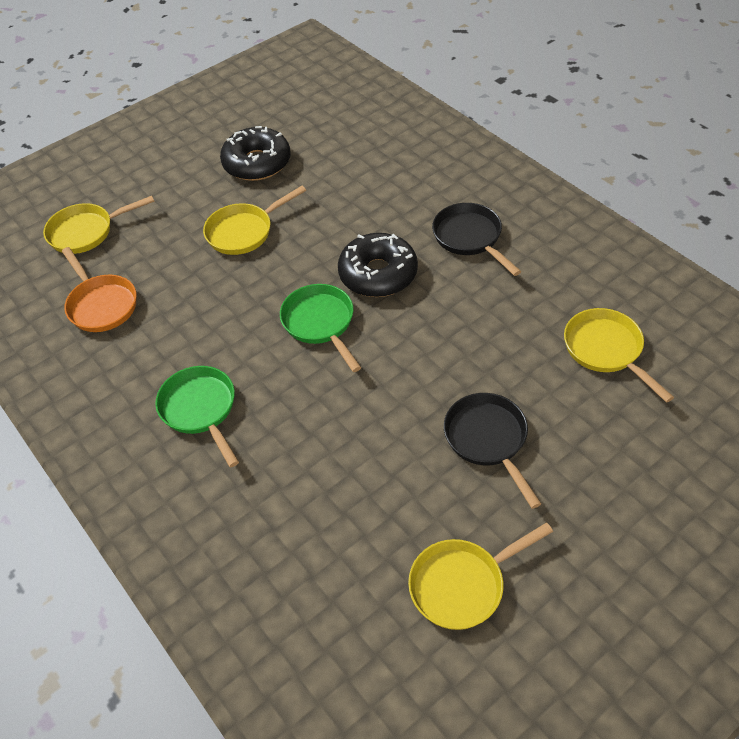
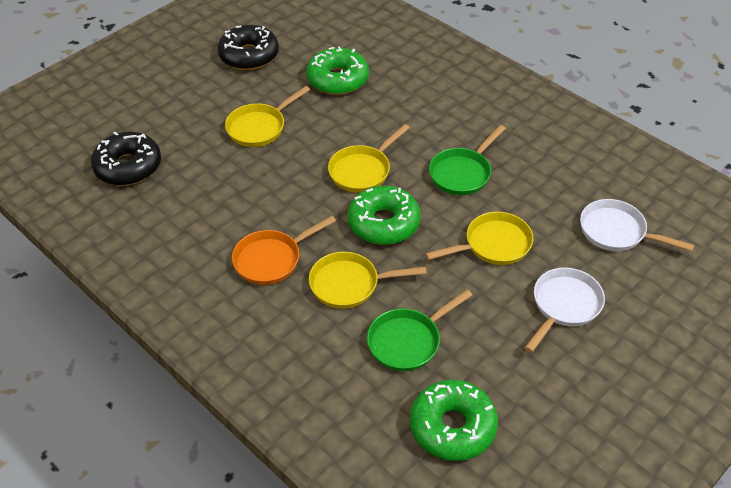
black pan: 2 -> 0
green donut: 0 -> 3
white pan: 0 -> 2

